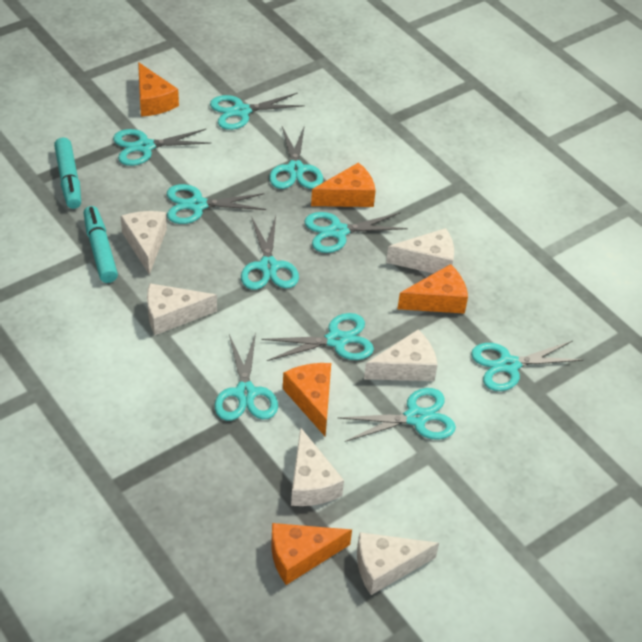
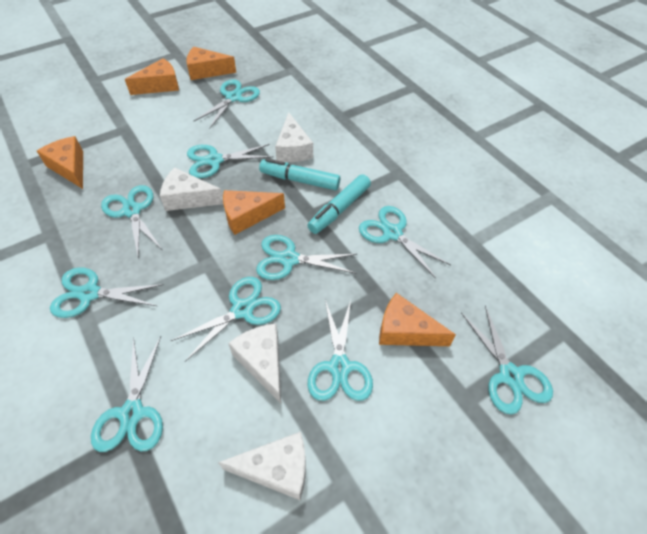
white cheese: 6 -> 4

